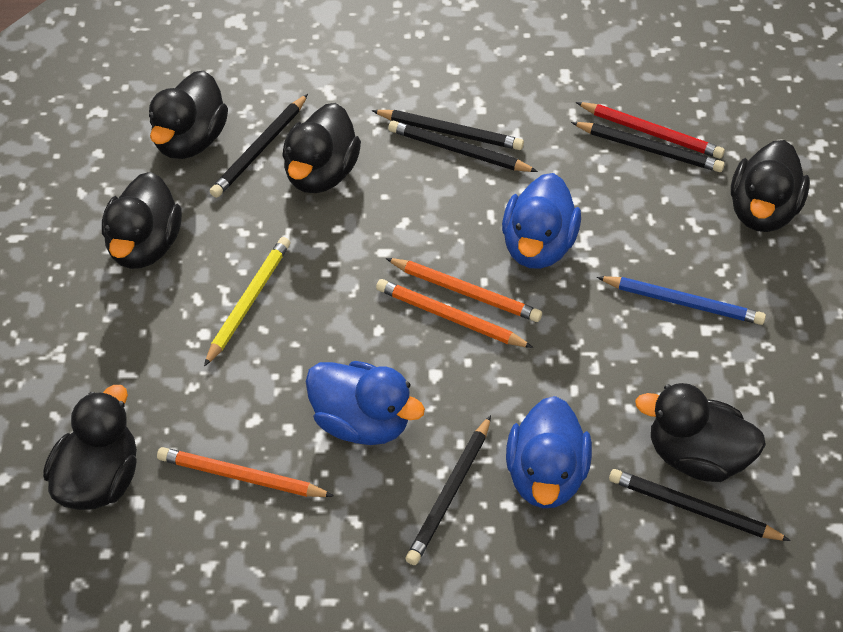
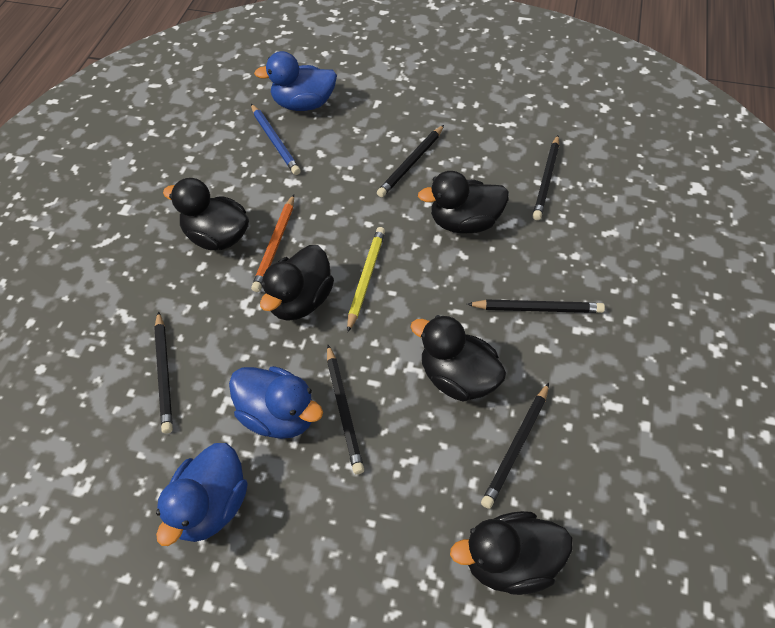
black duck: 6 -> 5
orange pencil: 3 -> 1
red pencil: 1 -> 0

